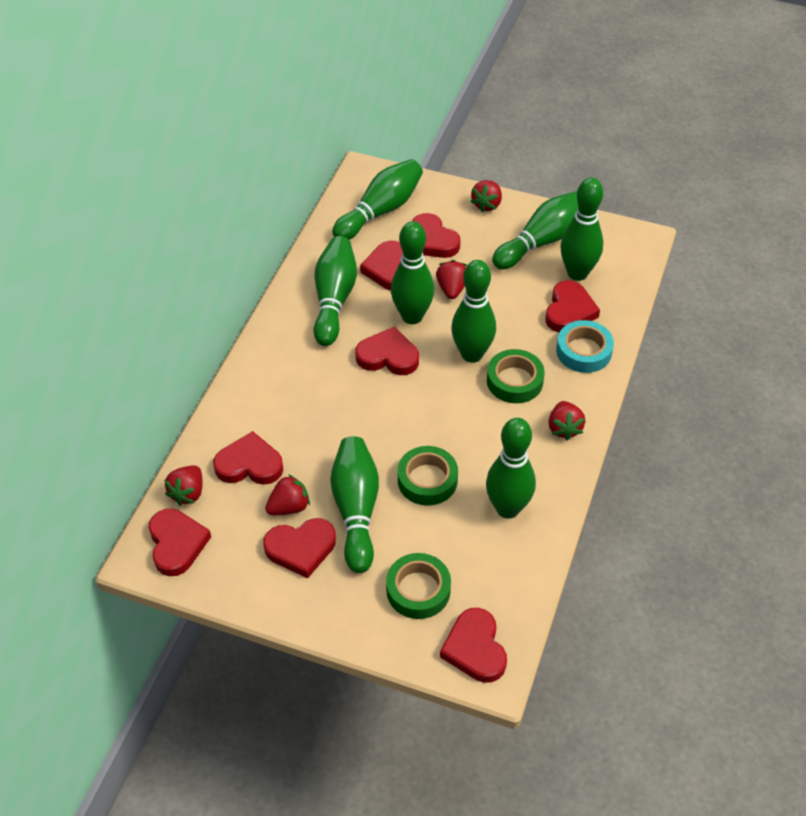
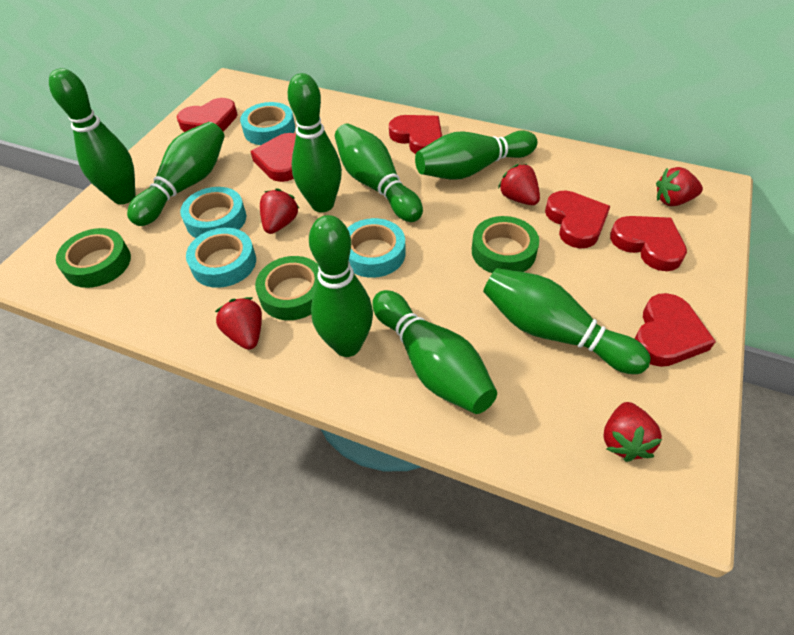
red heart: 8 -> 6
turquoise tape: 1 -> 4

